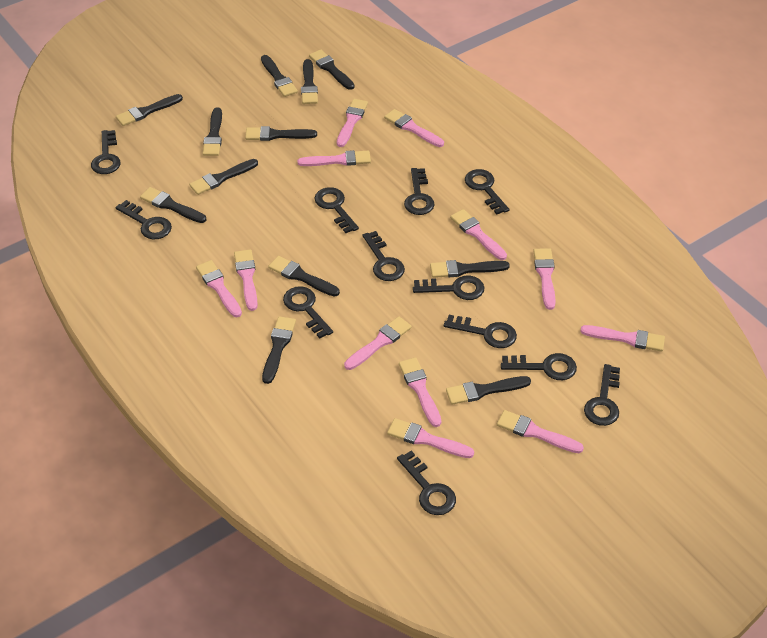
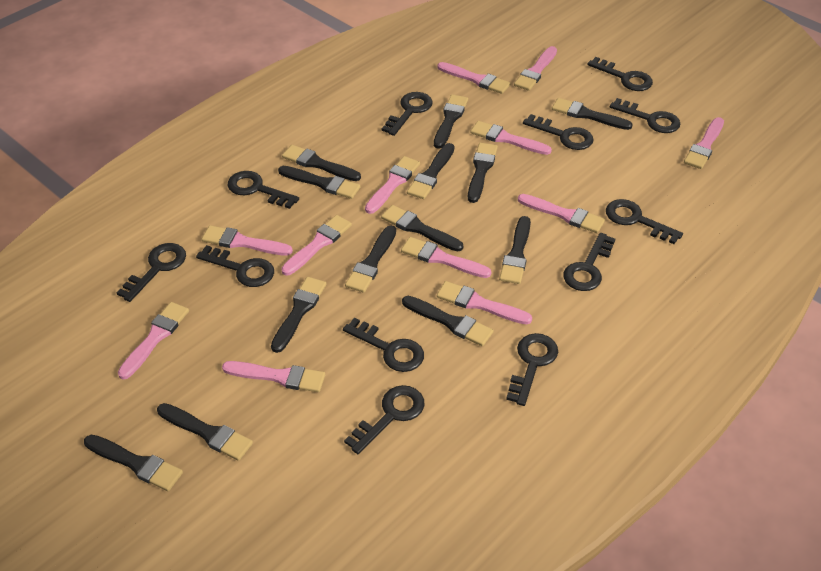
black brush: 12 -> 13

